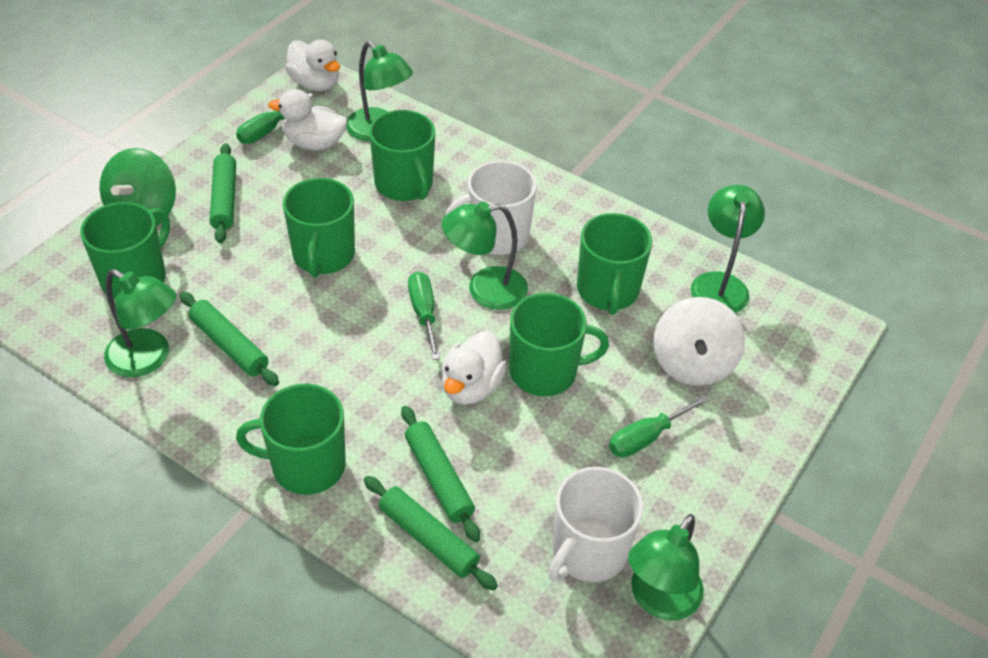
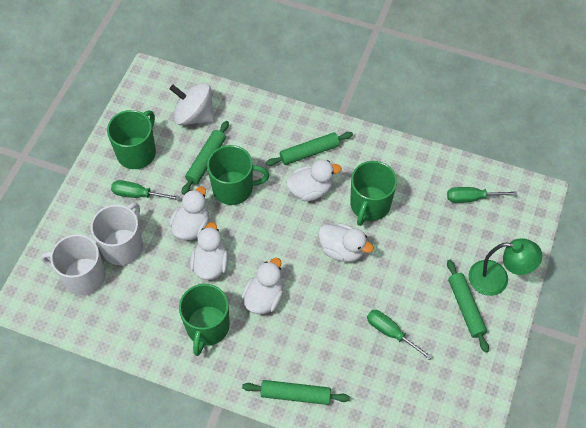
green lamp: 5 -> 1
green mug: 6 -> 4
green spinning top: 1 -> 0
white duck: 3 -> 5

